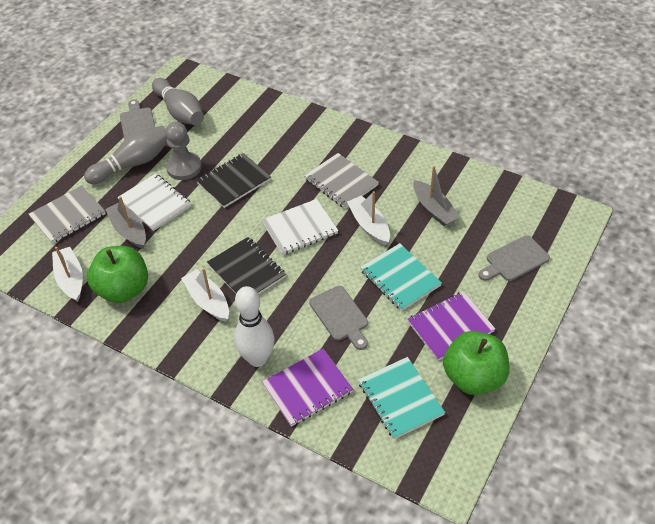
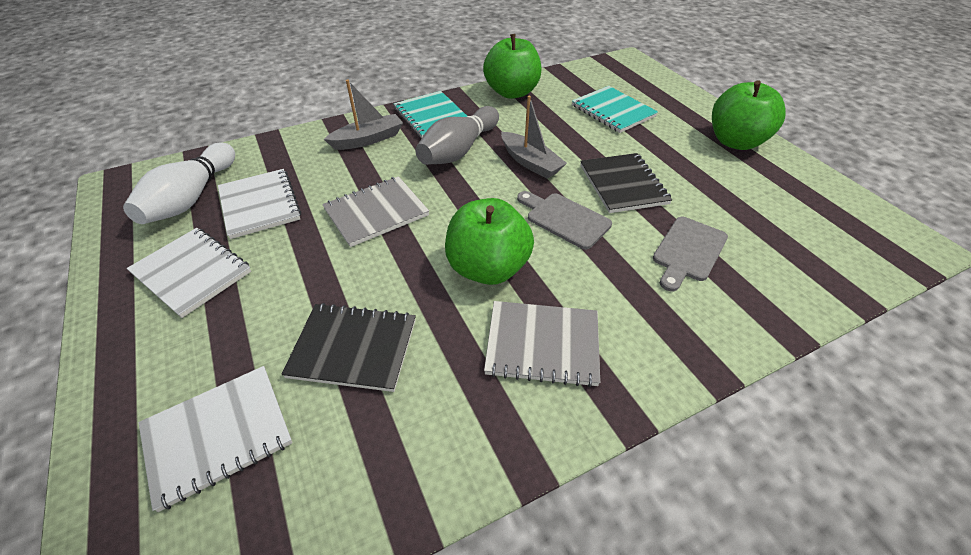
green apple: 2 -> 3
grey bowling pin: 2 -> 1
grey cutting board: 3 -> 2
grey pawn: 1 -> 0
purple notebook: 2 -> 0
white boat: 3 -> 0
white notebook: 2 -> 3

